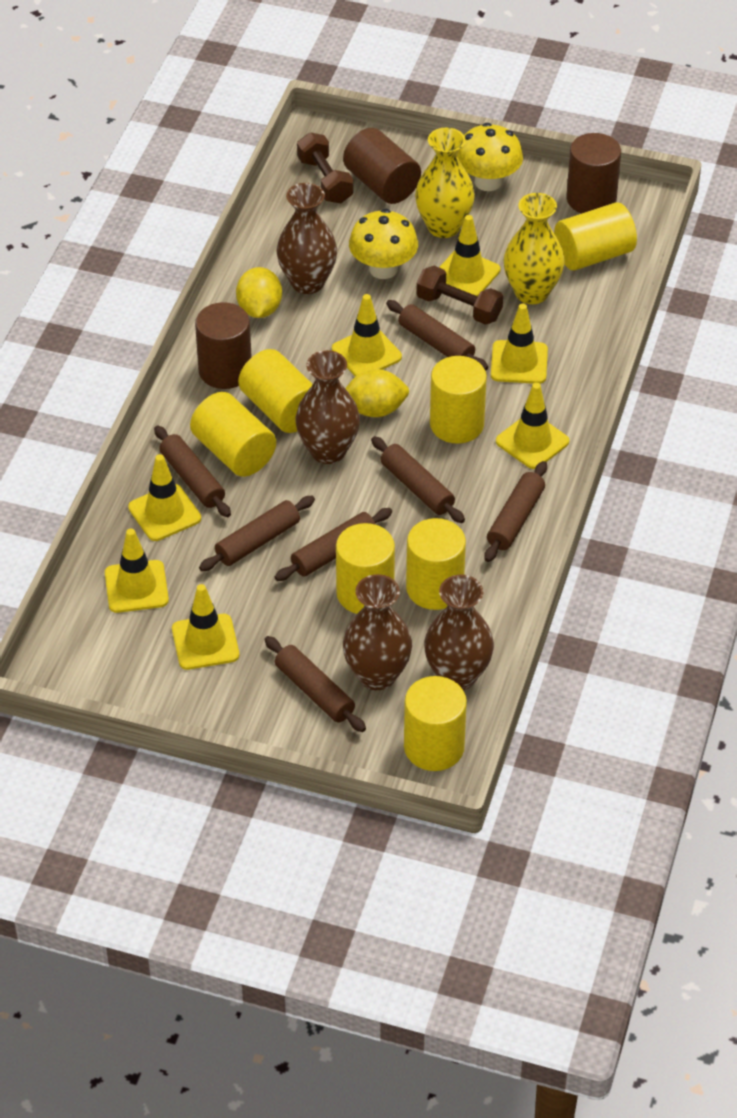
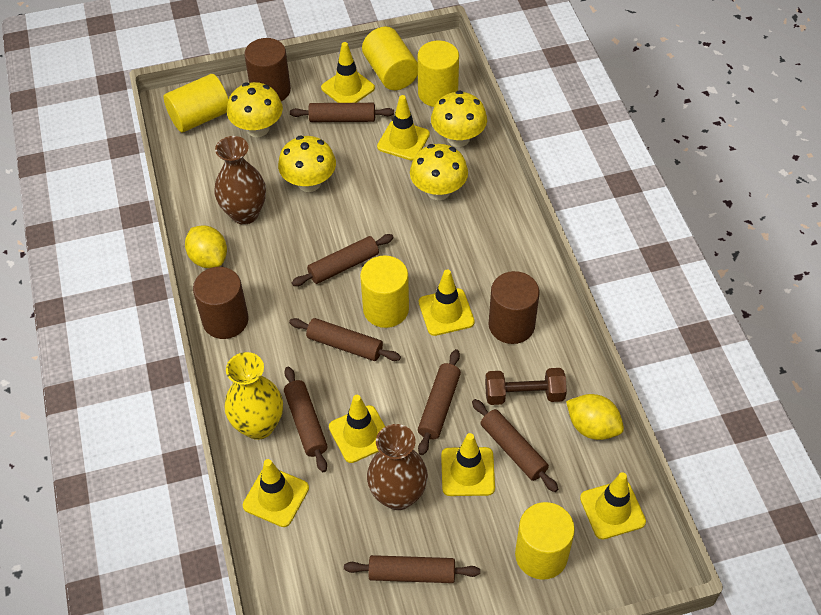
brown dumbbell: 2 -> 1
brown vase: 4 -> 2
yellow cylinder: 7 -> 5
yellow mushroom: 2 -> 4
yellow vase: 2 -> 1

